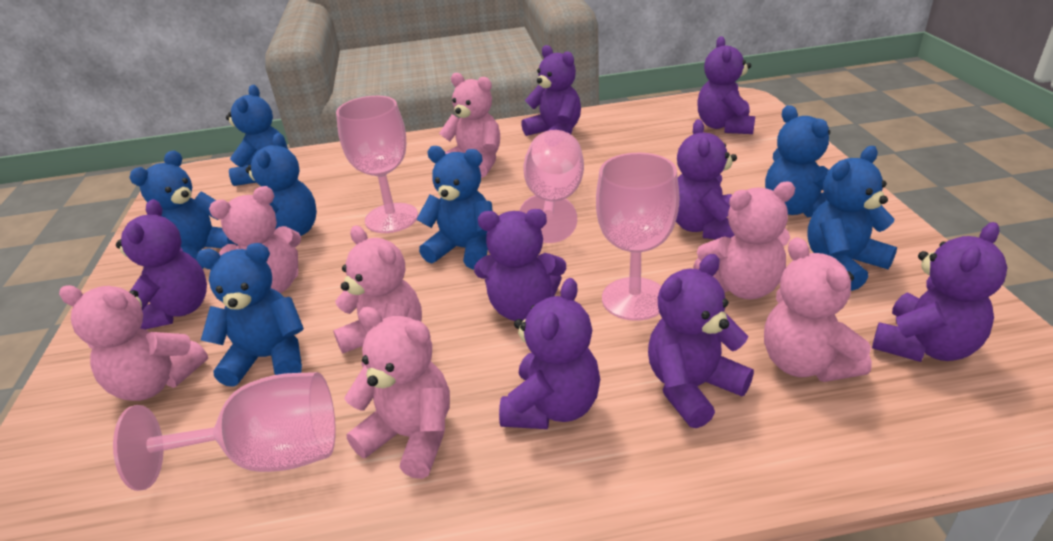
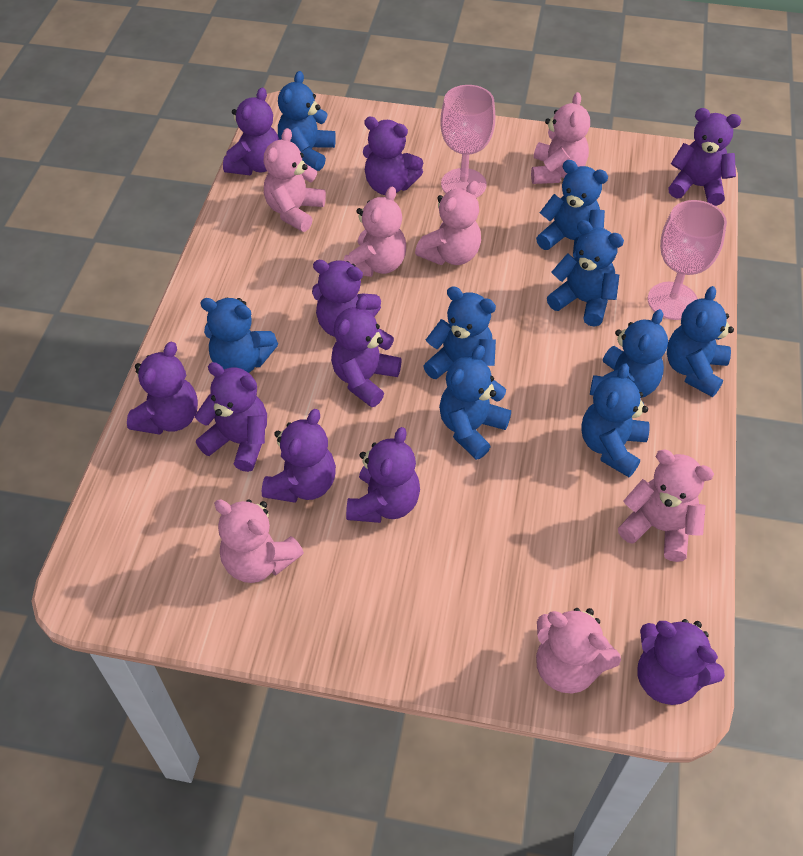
blue teddy bear: 7 -> 9
pink goblet: 4 -> 2
purple teddy bear: 8 -> 10

